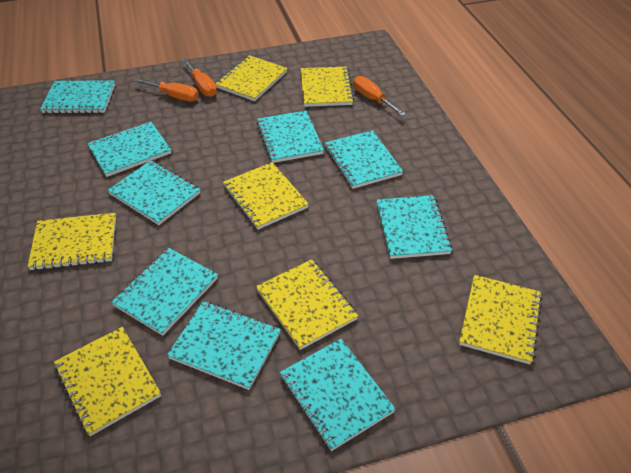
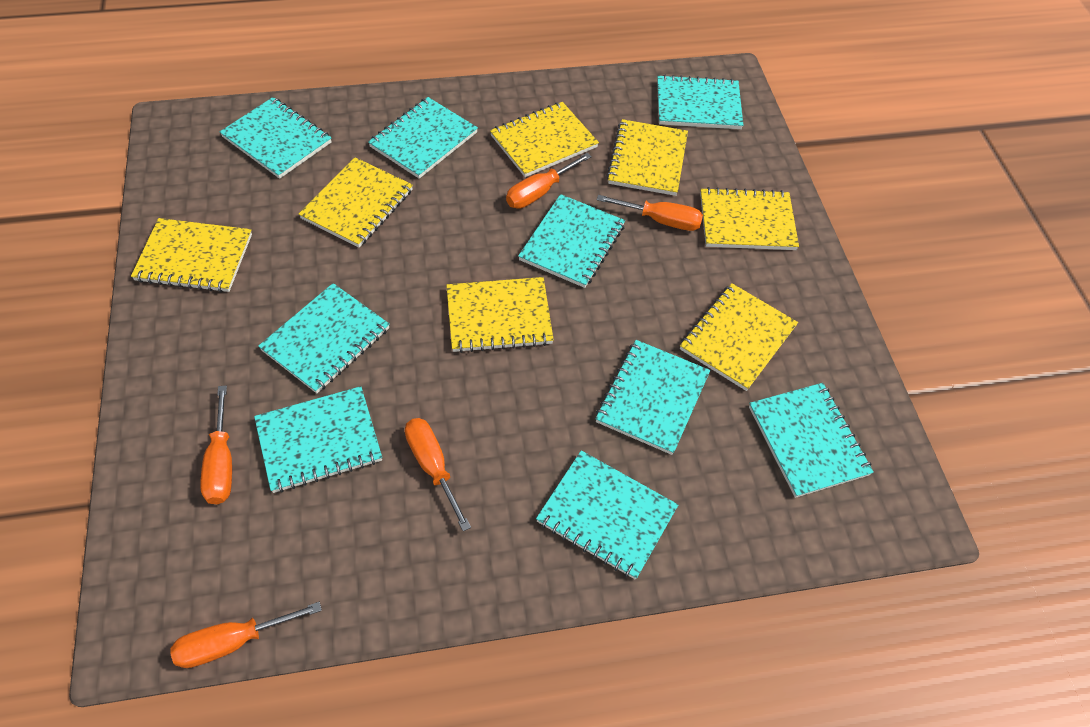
orange screwdriver: 3 -> 5

